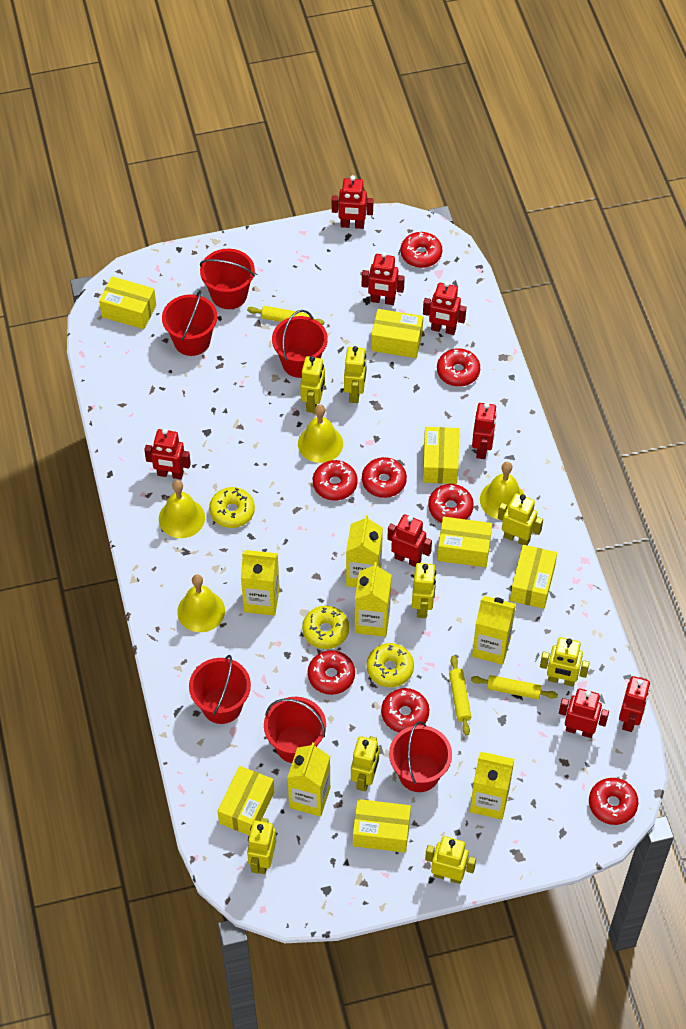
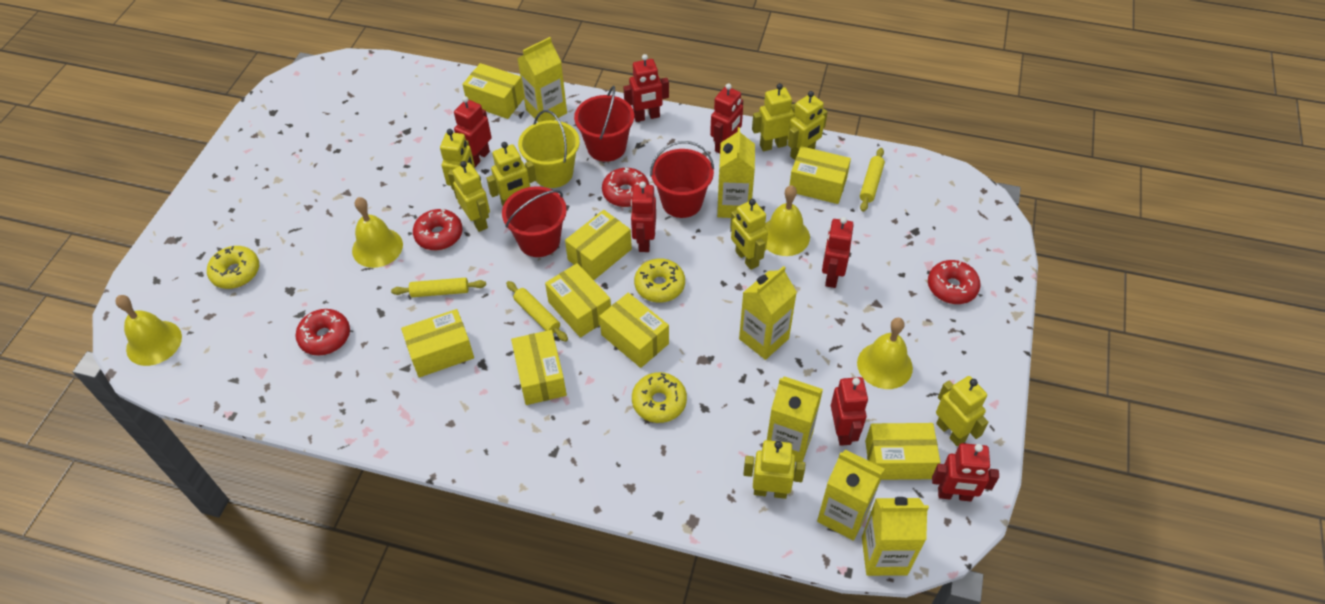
red bucket: 6 -> 3
red donut: 8 -> 4
red robot: 8 -> 7
yellow box: 7 -> 8
yellow bucket: 0 -> 1

